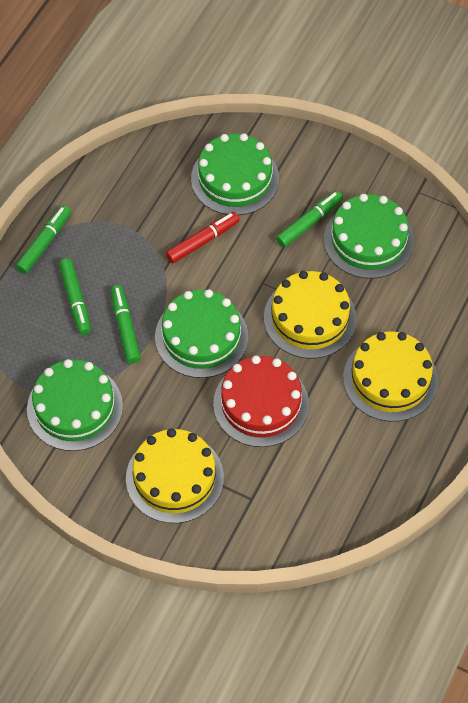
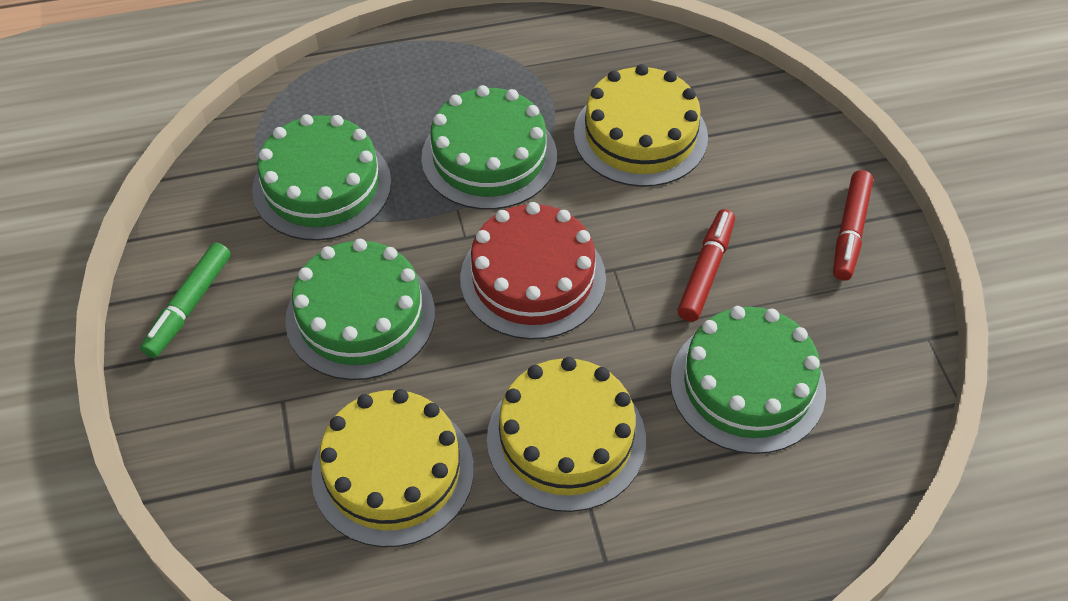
green marker: 4 -> 1
red marker: 1 -> 2

